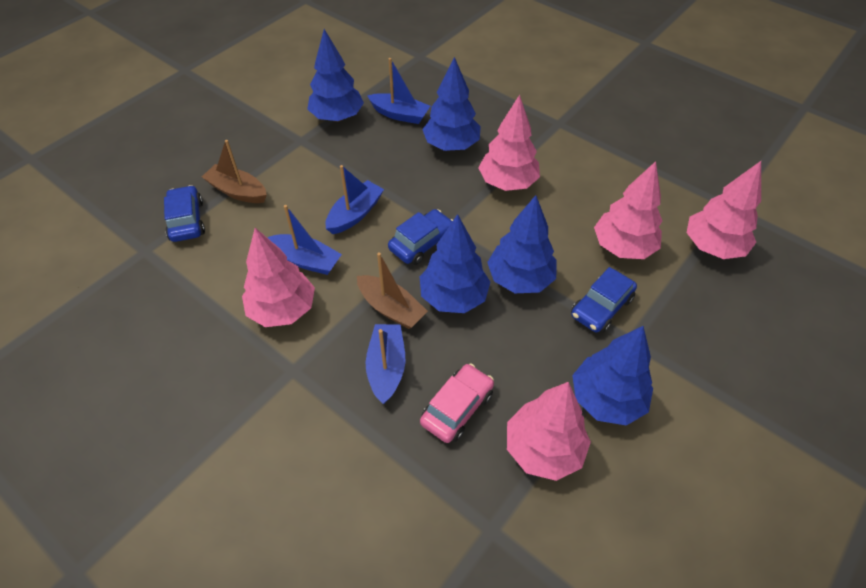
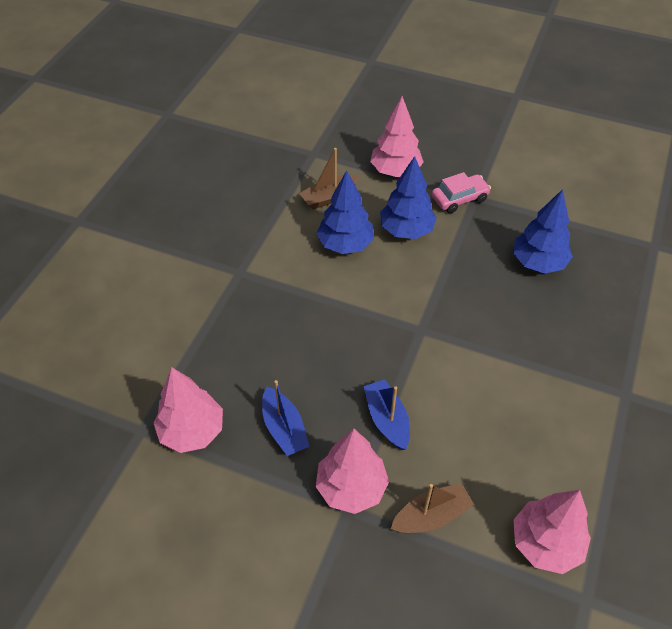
blue boat: 4 -> 2
blue car: 3 -> 0
blue tree: 5 -> 3
pink tree: 5 -> 4

